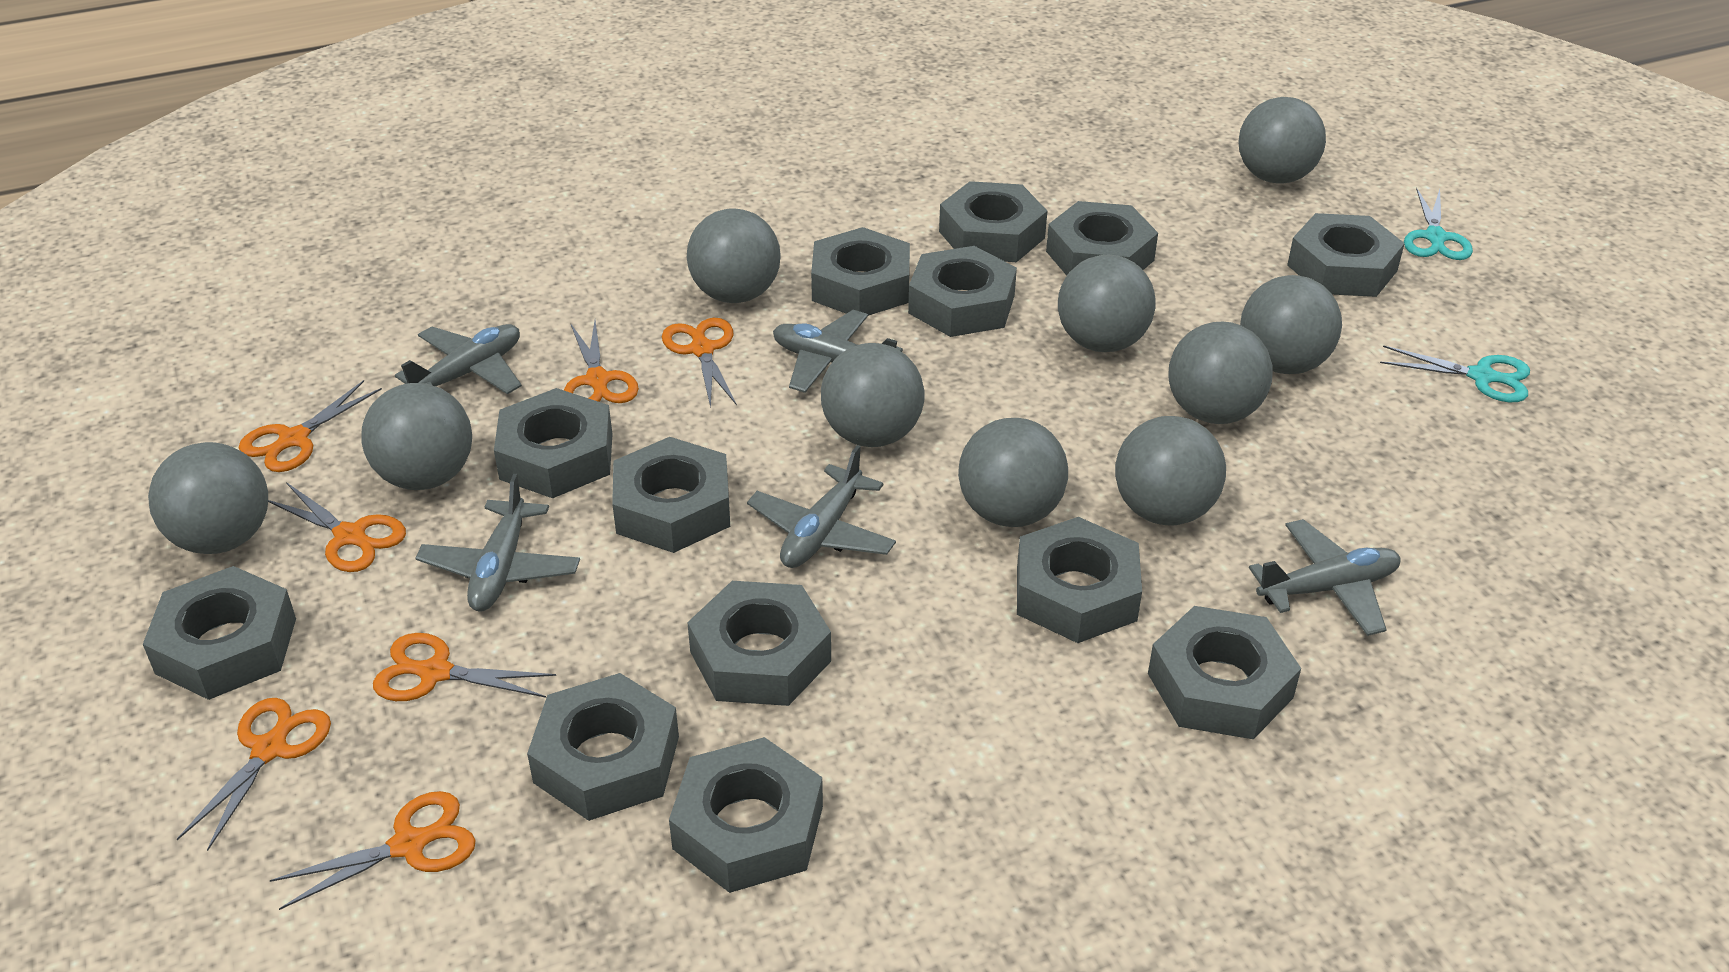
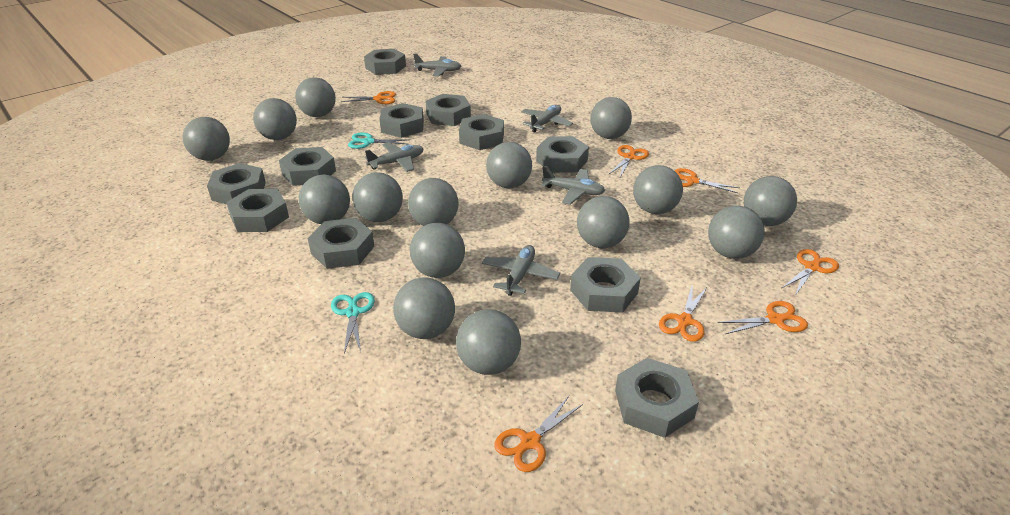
grey ball: 10 -> 15
grey nut: 13 -> 11

